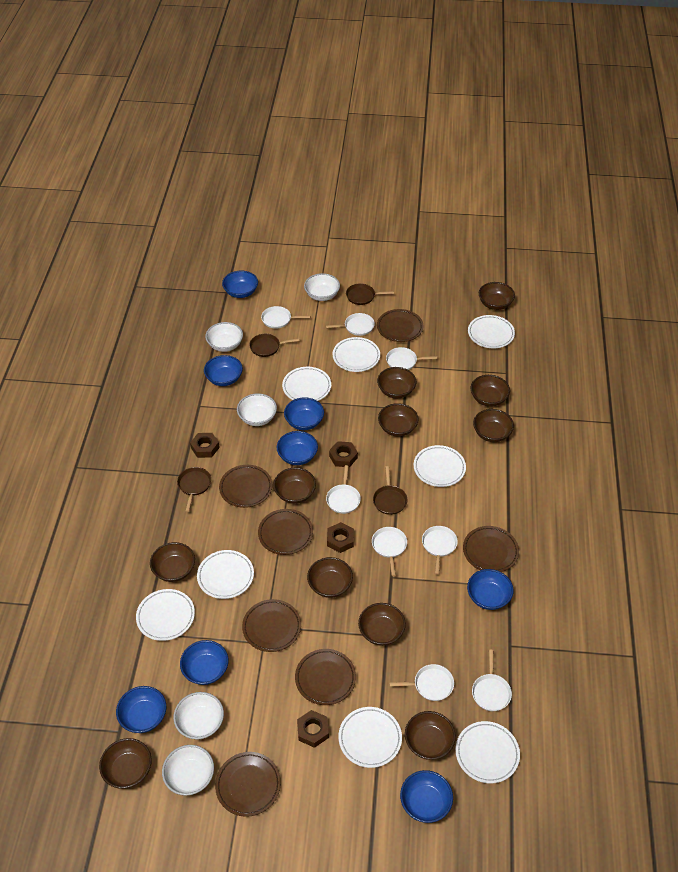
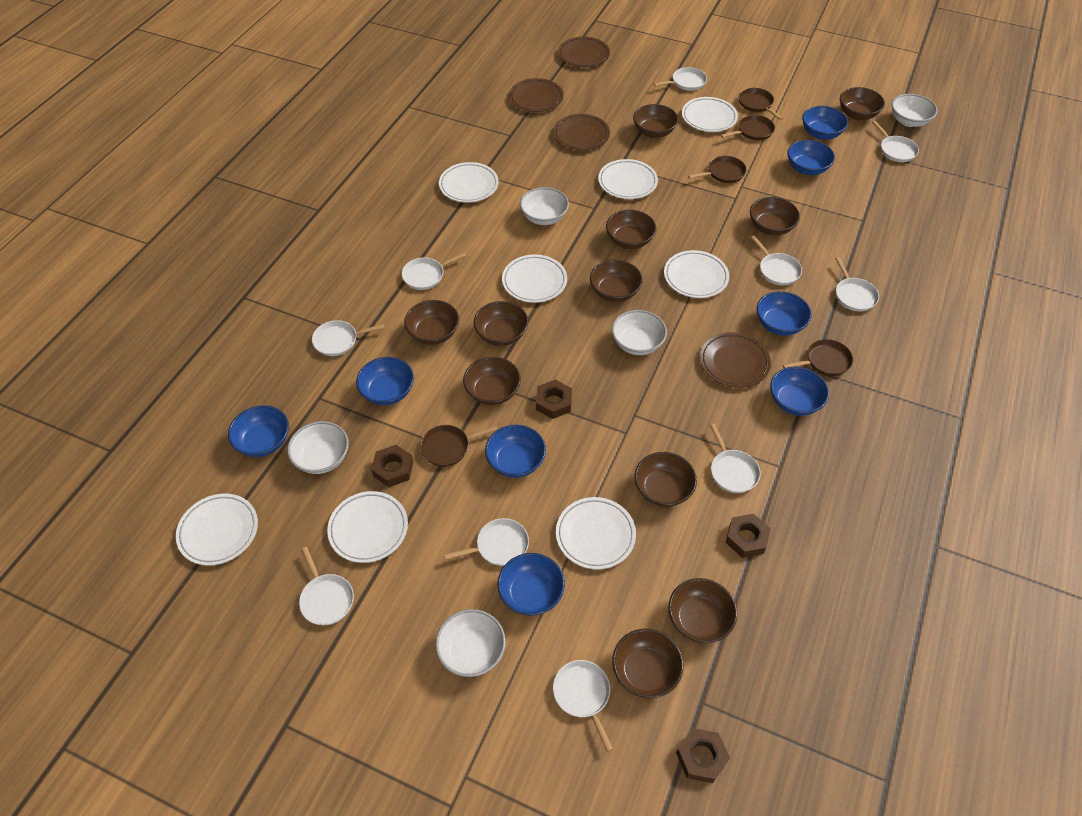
brown pan: 4 -> 5
brown plate: 7 -> 4
white pan: 8 -> 10

